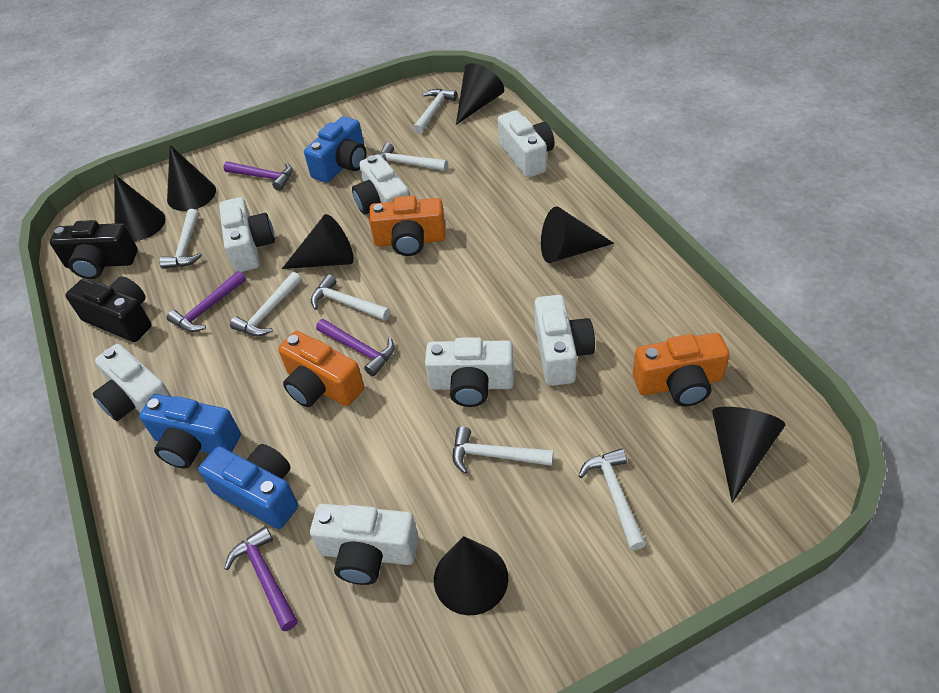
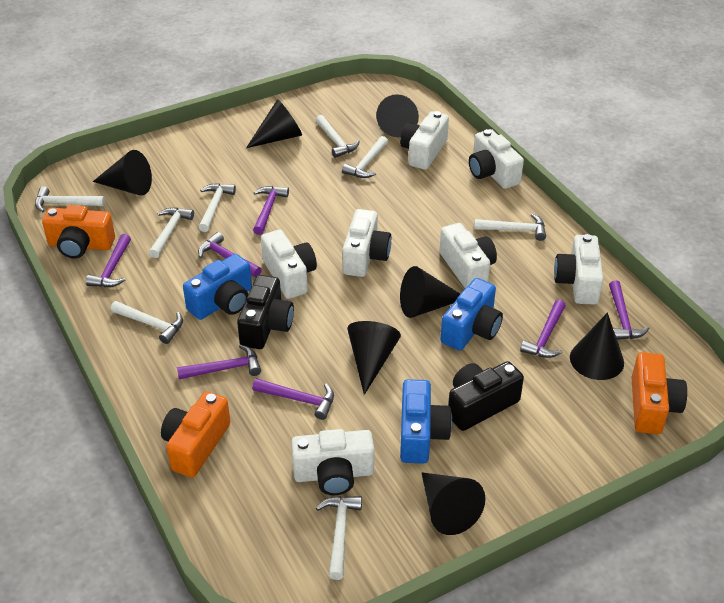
purple hammer: 4 -> 7
white hammer: 7 -> 8

